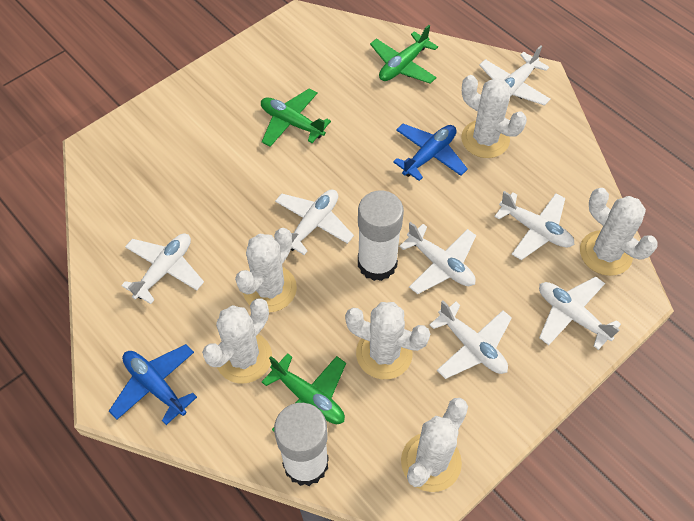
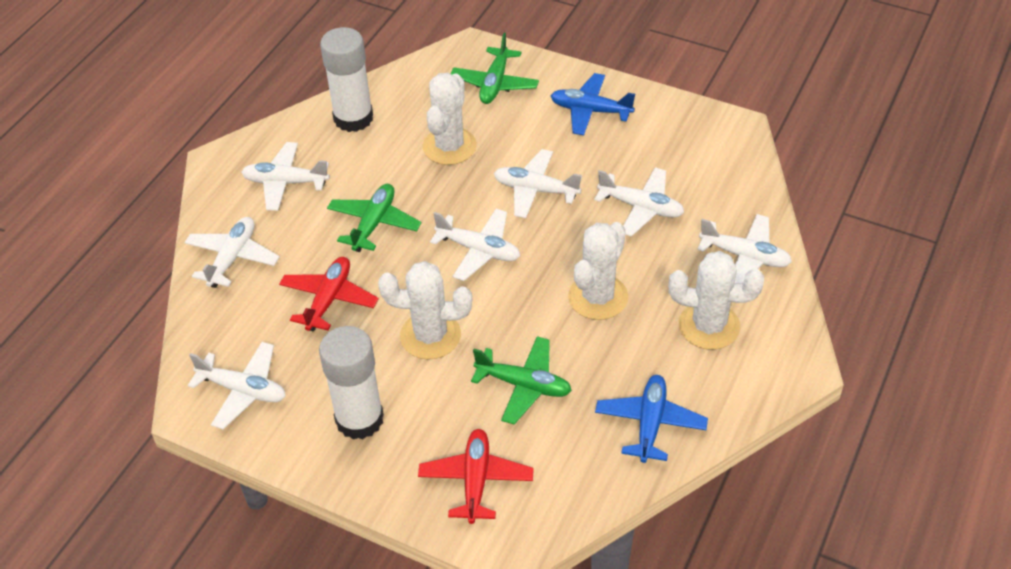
red plane: 0 -> 2
white cactus: 6 -> 4

